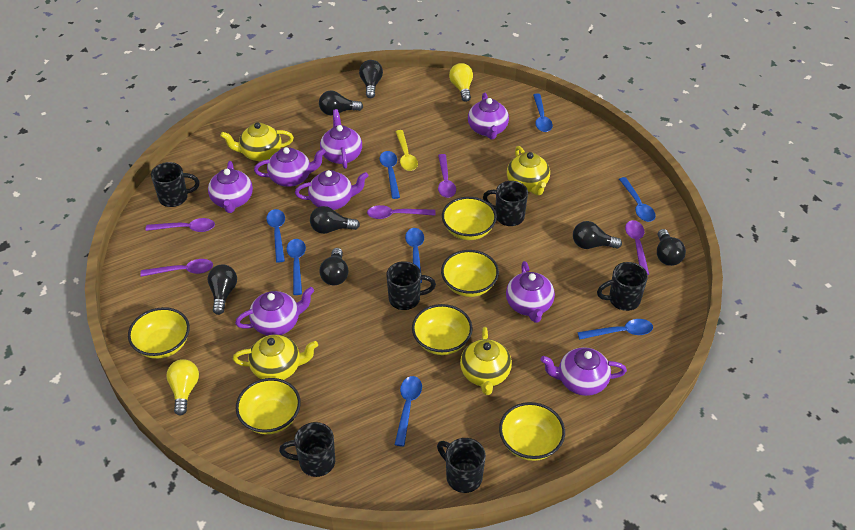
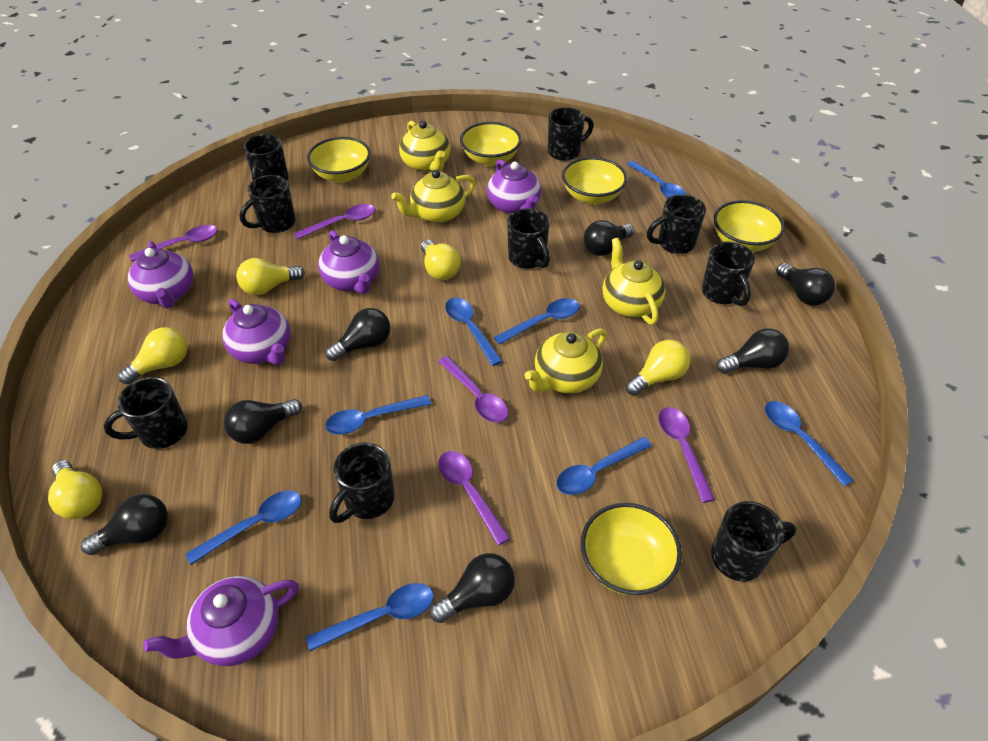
black mug: 6 -> 9
purple teapot: 8 -> 5
yellow bowl: 6 -> 5
yellow light bulb: 2 -> 5
yellow spoon: 1 -> 0

